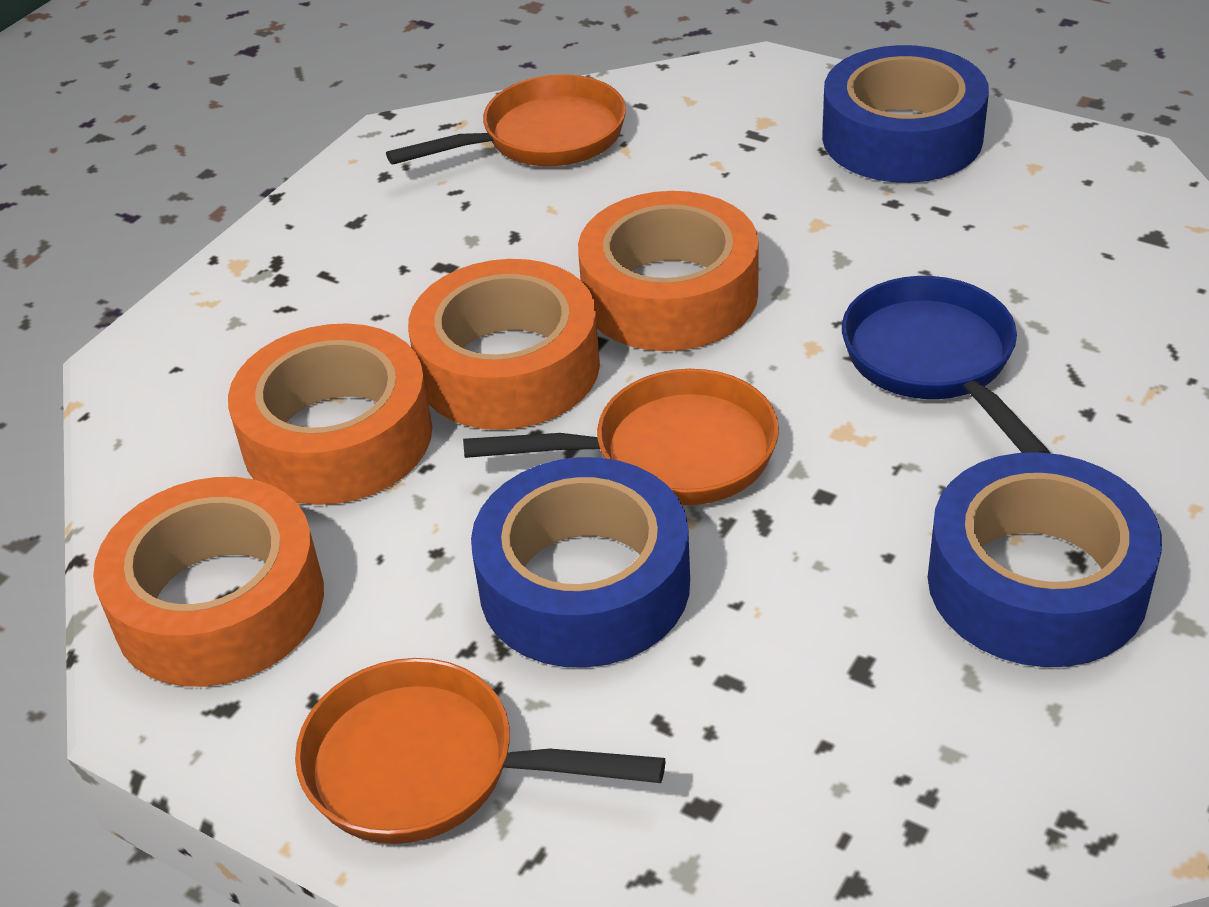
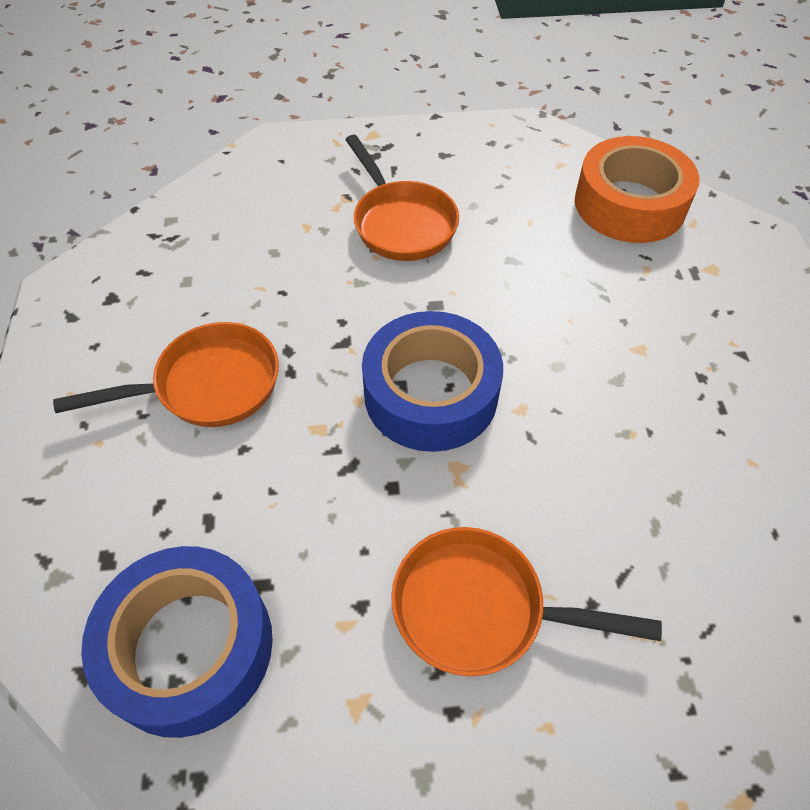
blue pan: 1 -> 0
blue tape: 3 -> 2
orange tape: 4 -> 1

